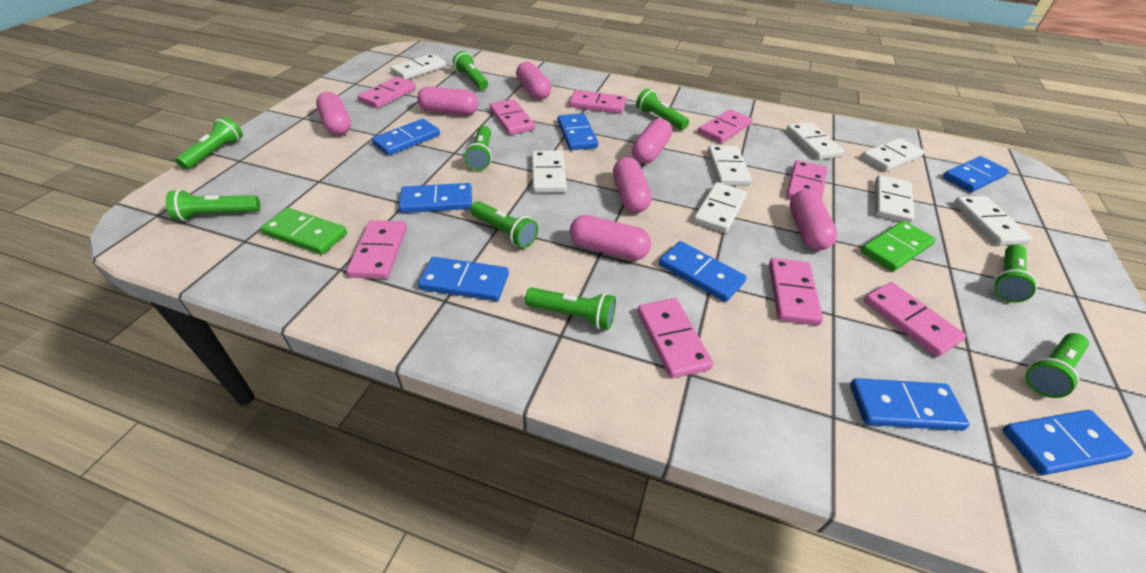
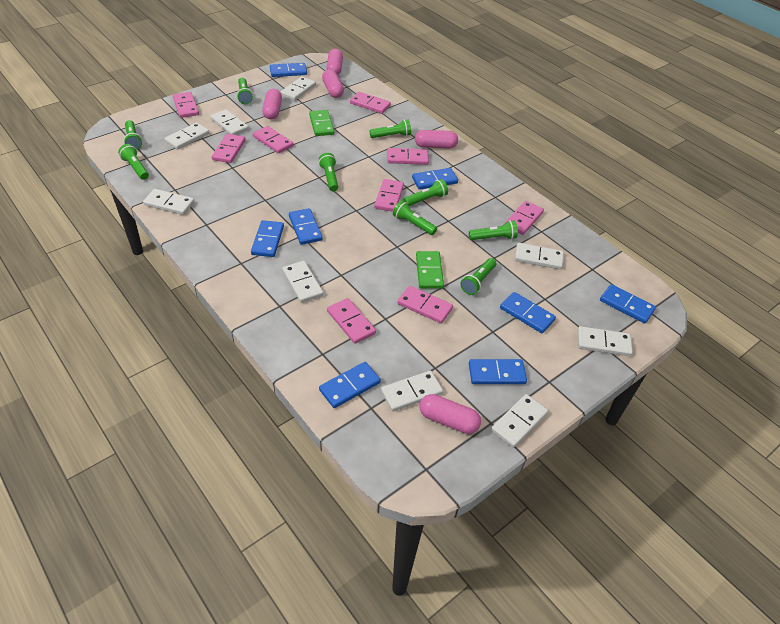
pink capsule: 7 -> 5
white domino: 8 -> 9

